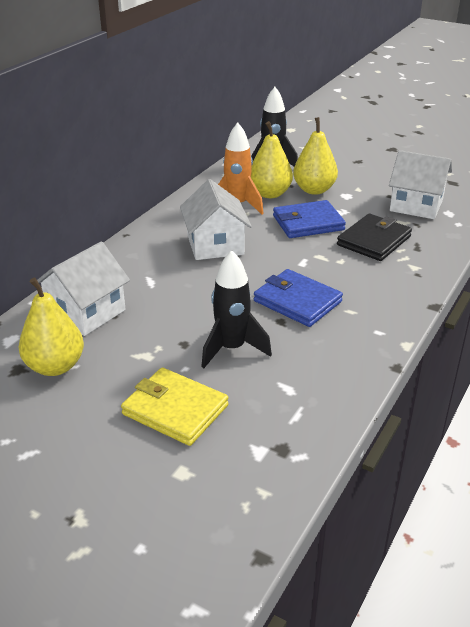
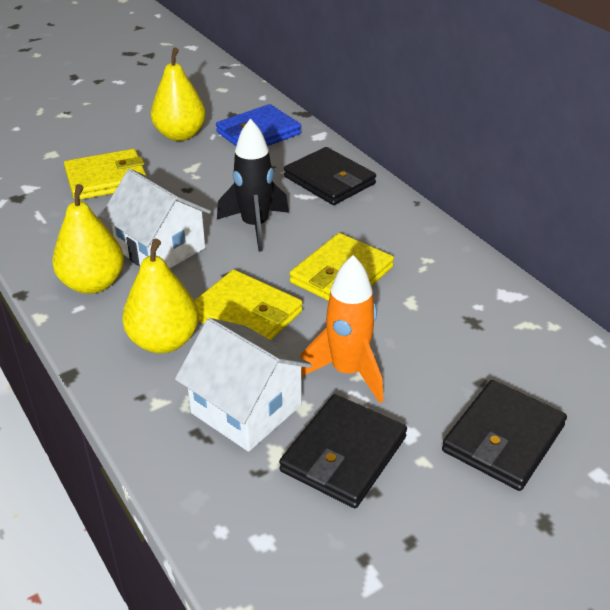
black rocket: 2 -> 1
black wallet: 1 -> 3
blue wallet: 2 -> 1
white house: 3 -> 2
yellow wallet: 1 -> 3

